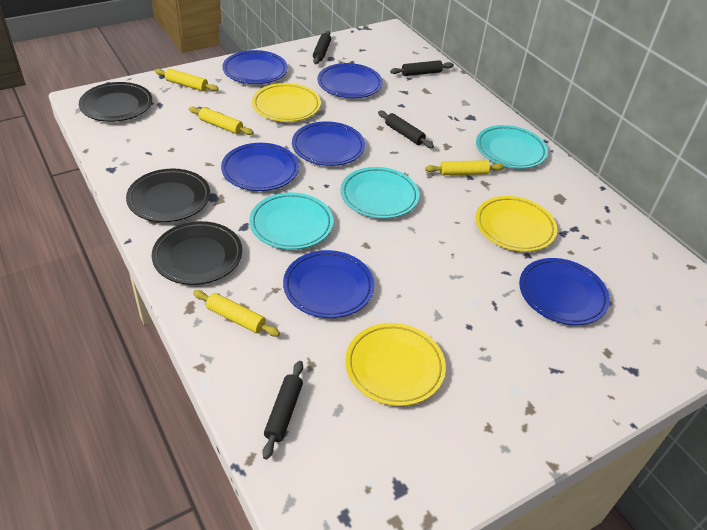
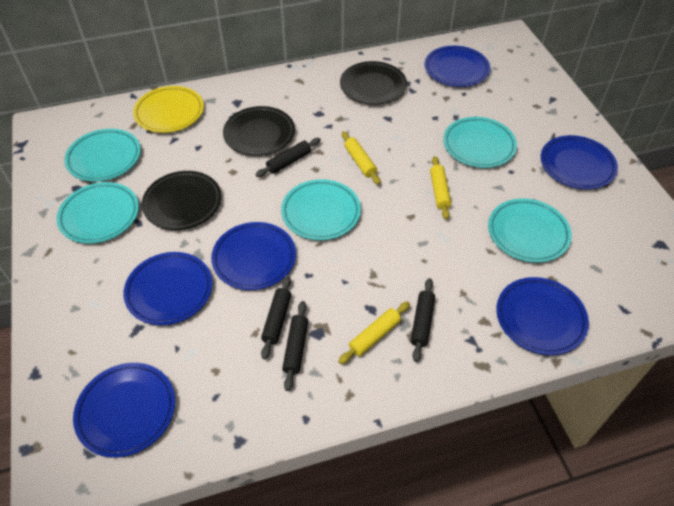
turquoise plate: 3 -> 5
yellow plate: 3 -> 1
yellow rolling pin: 4 -> 3

